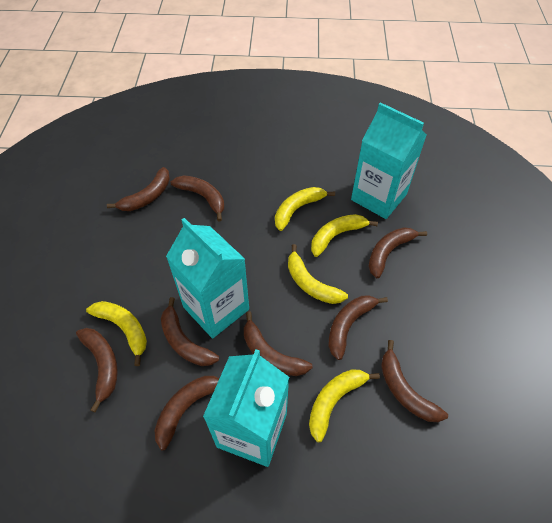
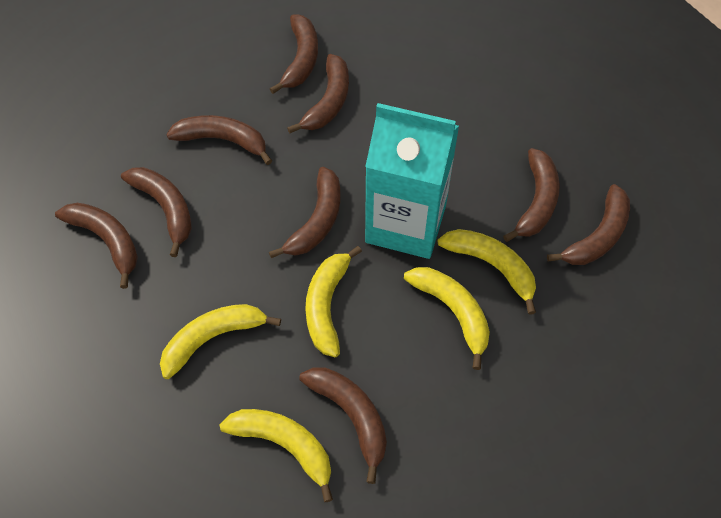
turquoise carton: 3 -> 1

